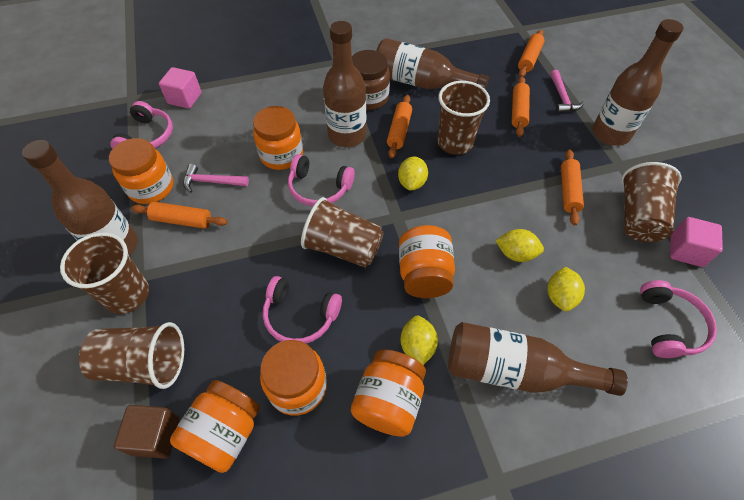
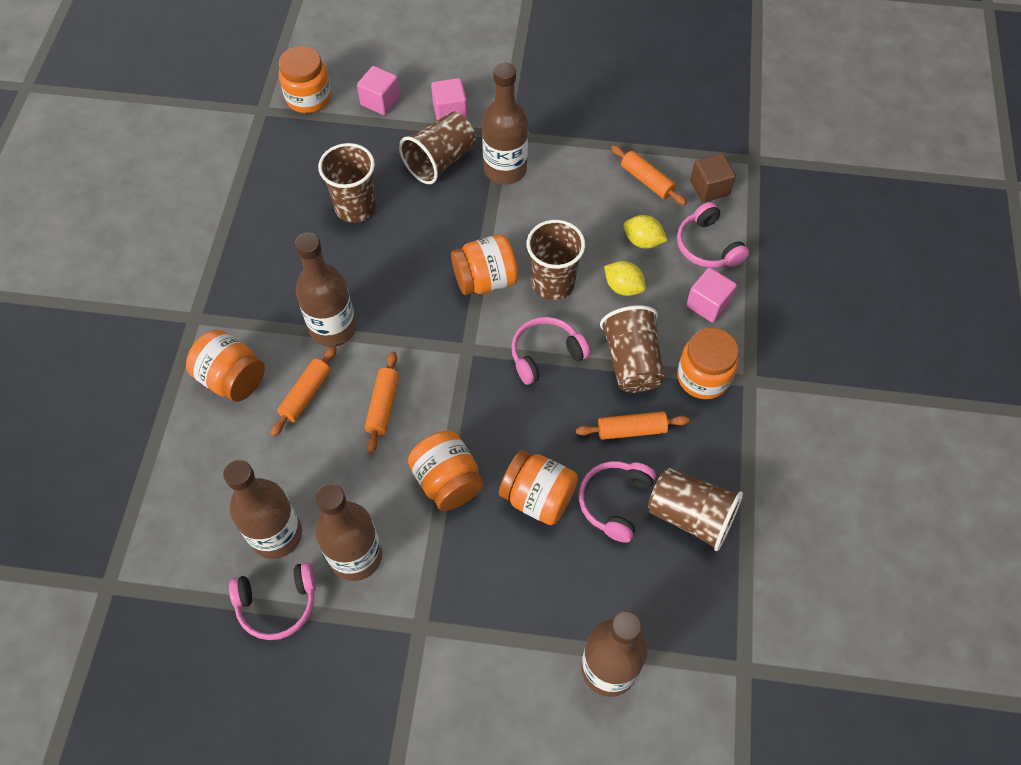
brown jar: 1 -> 0
orange rolling pin: 5 -> 4
pink cube: 2 -> 3
pink hammer: 2 -> 0
yellow lemon: 4 -> 2

